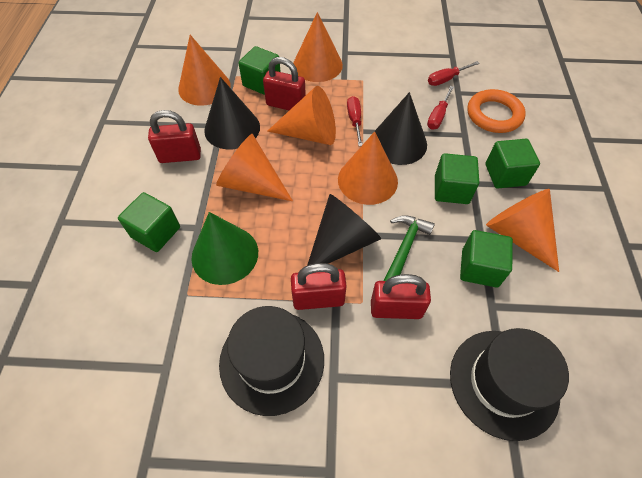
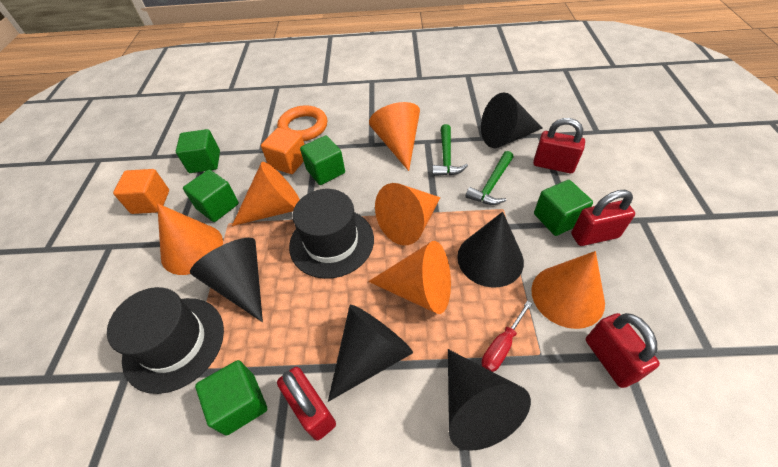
black cone: 3 -> 5
green cone: 1 -> 0
green hammer: 1 -> 2
orange cube: 0 -> 2
red screwdriver: 3 -> 1

